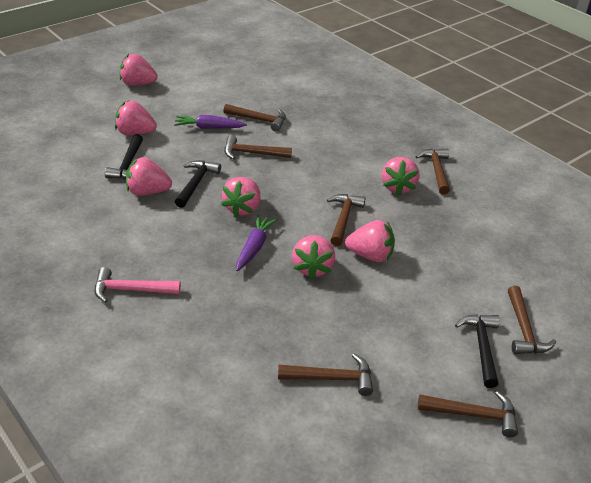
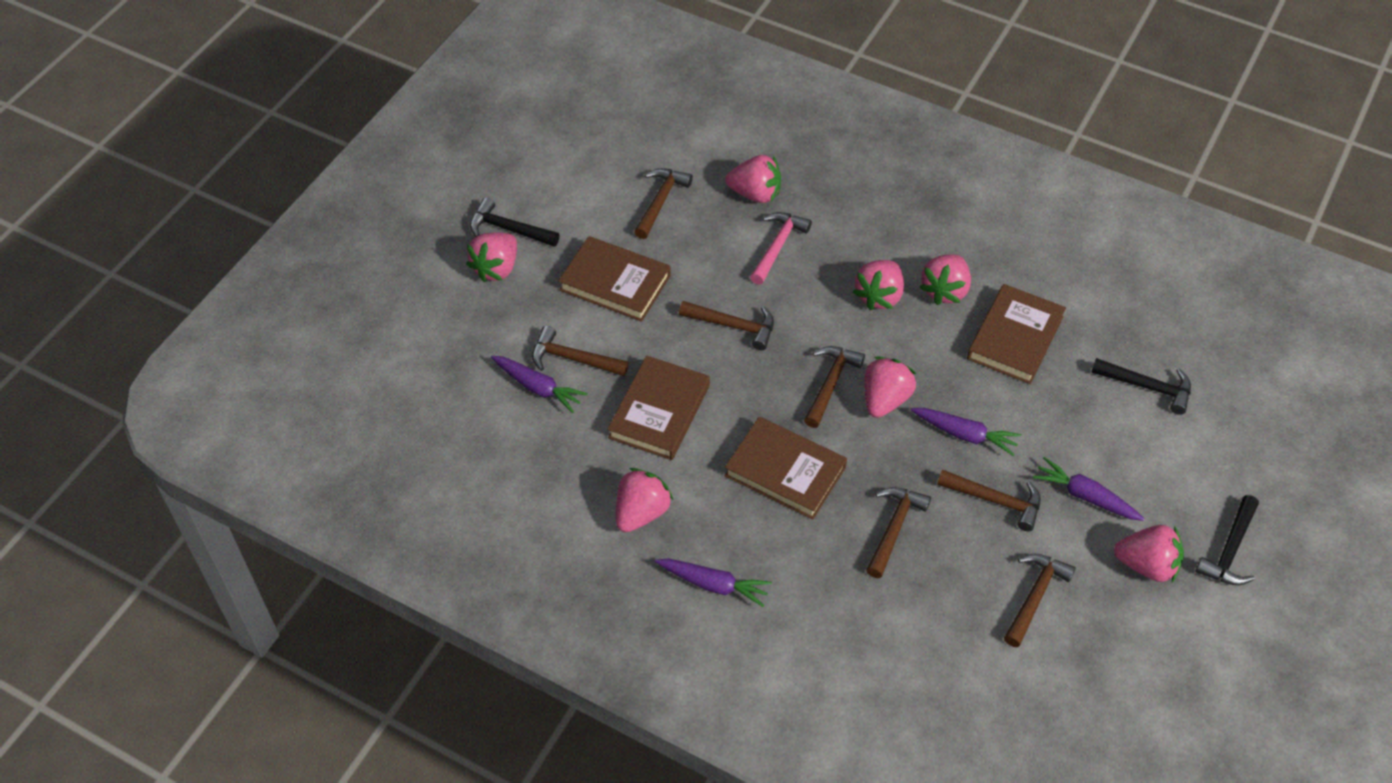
brown book: 0 -> 4
purple carrot: 2 -> 4

